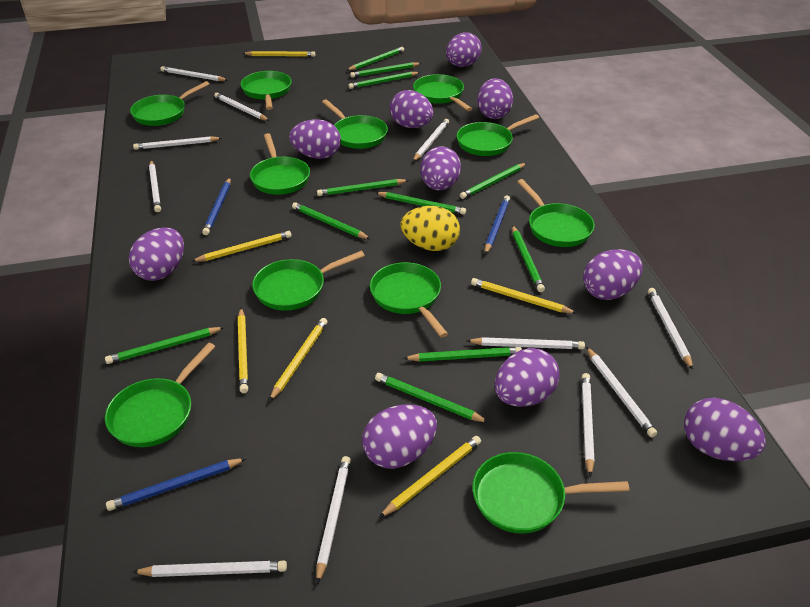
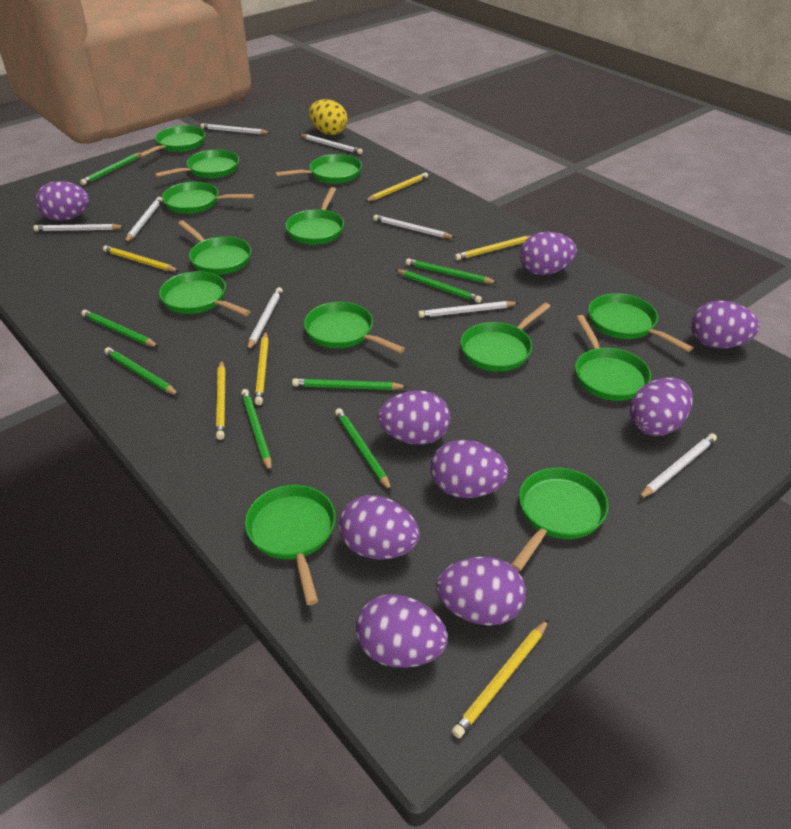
blue pencil: 3 -> 0
green pan: 11 -> 13
green pencil: 11 -> 8
purple egg: 10 -> 9
white pencil: 11 -> 8

